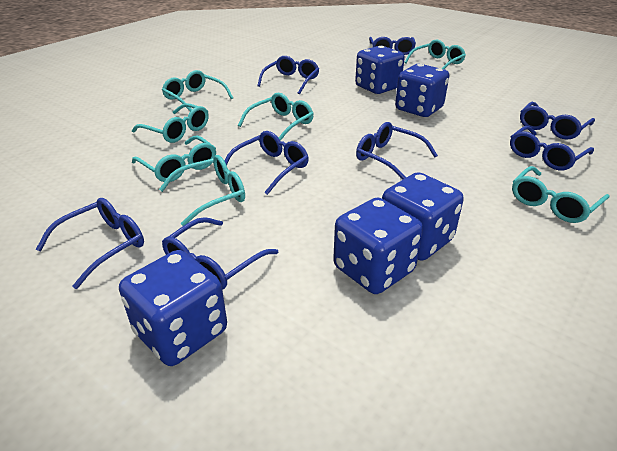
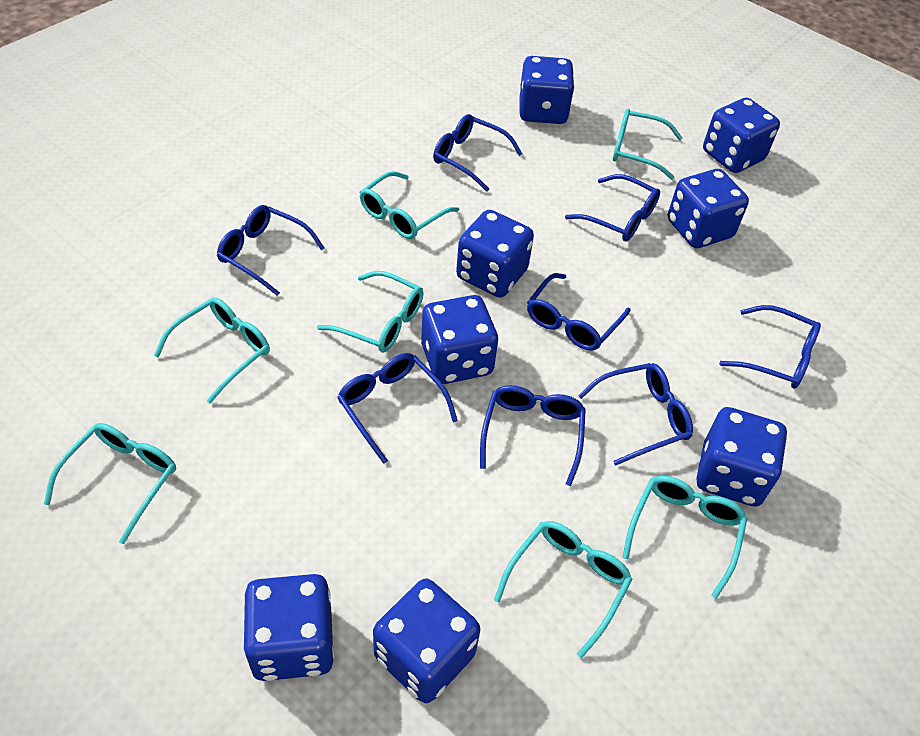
blue dice: 5 -> 8

